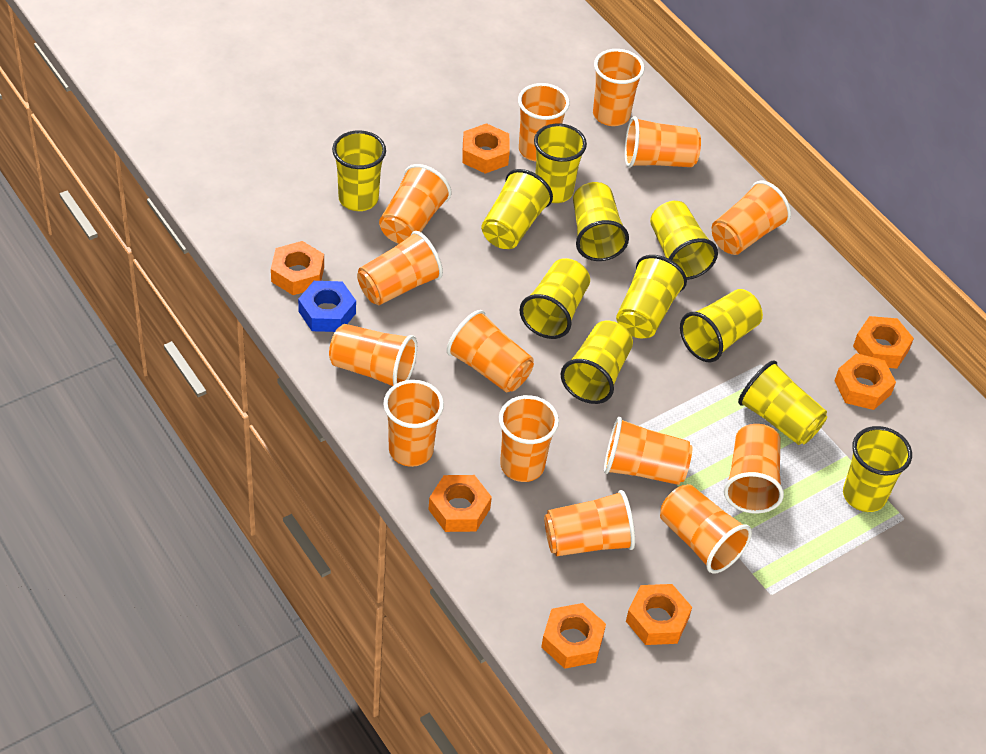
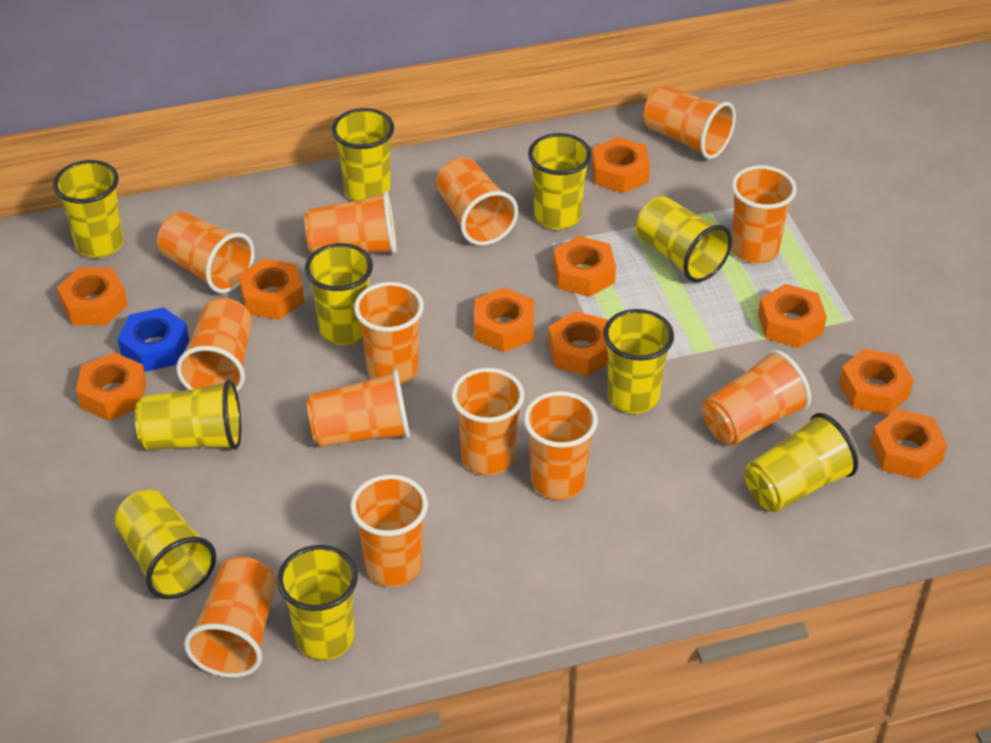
orange cup: 14 -> 13
orange nut: 7 -> 10
yellow cup: 11 -> 10

